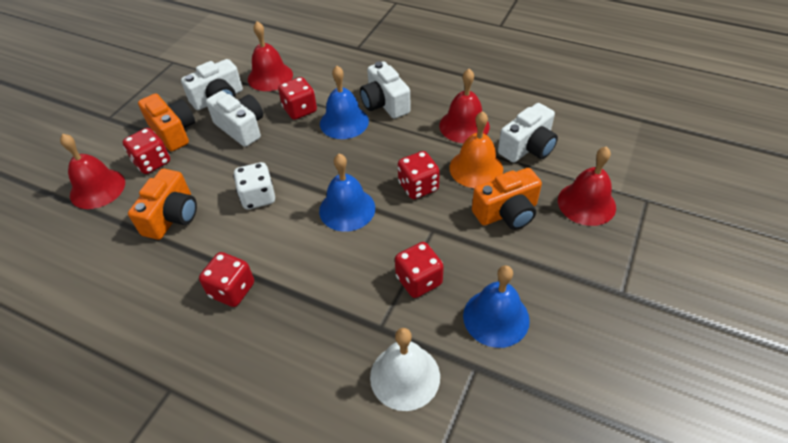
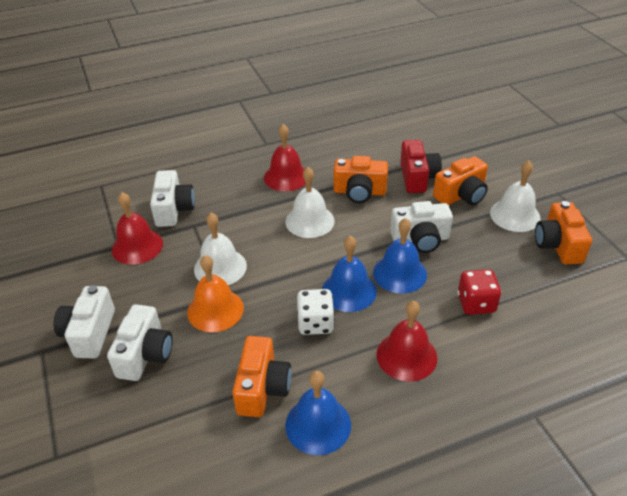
orange camera: 3 -> 4
red bell: 4 -> 3
red camera: 0 -> 1
red dice: 5 -> 1
white bell: 1 -> 3

